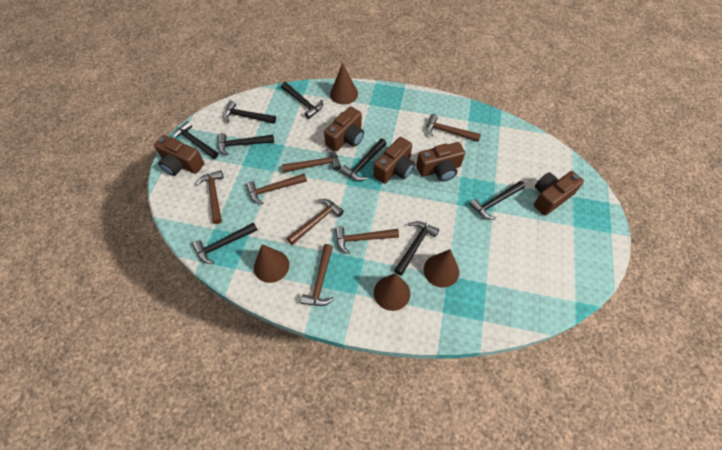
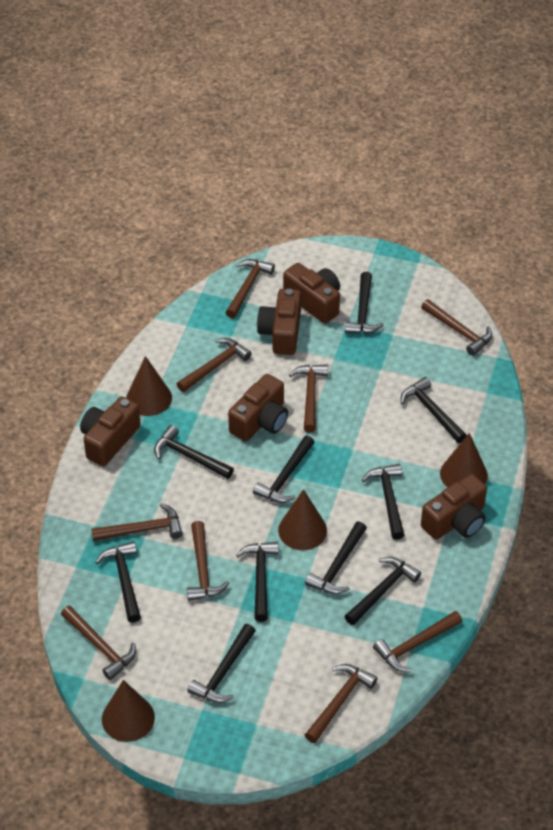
black hammer: 8 -> 10
brown hammer: 7 -> 9

